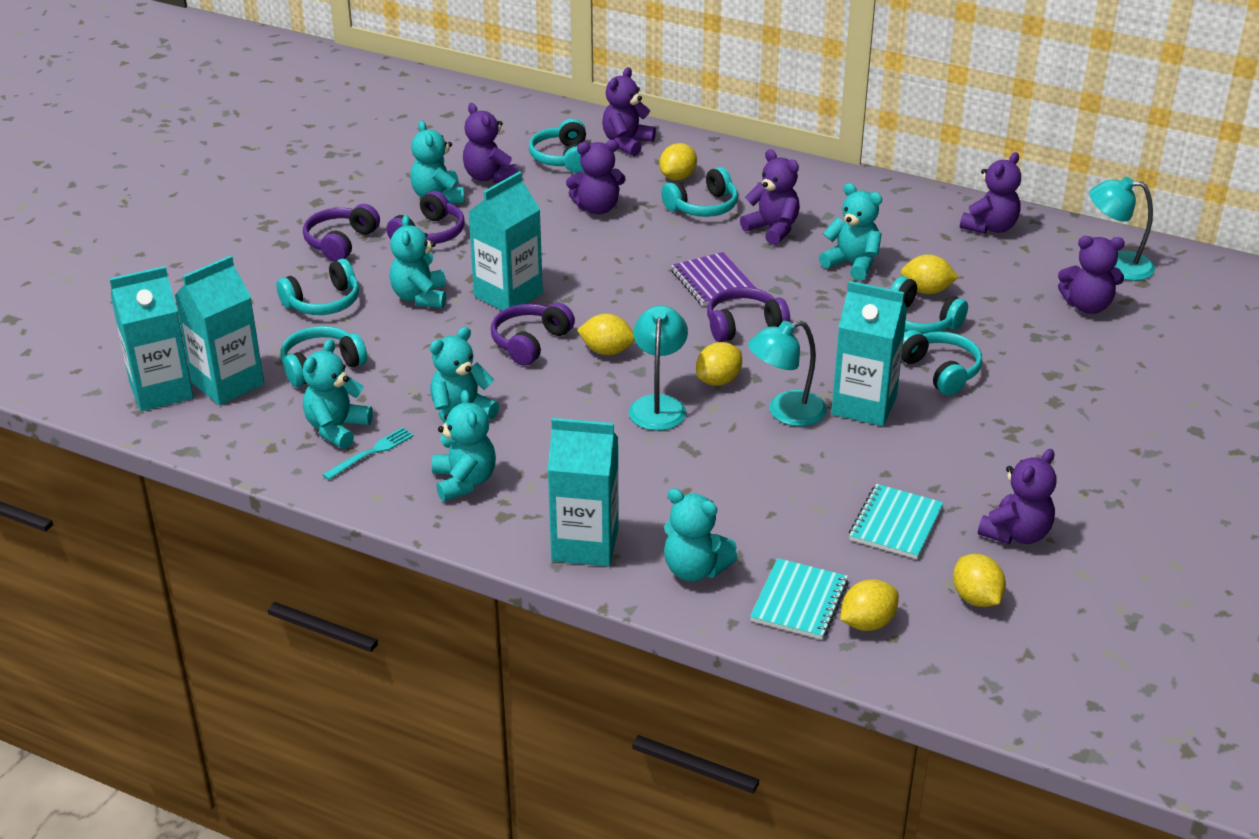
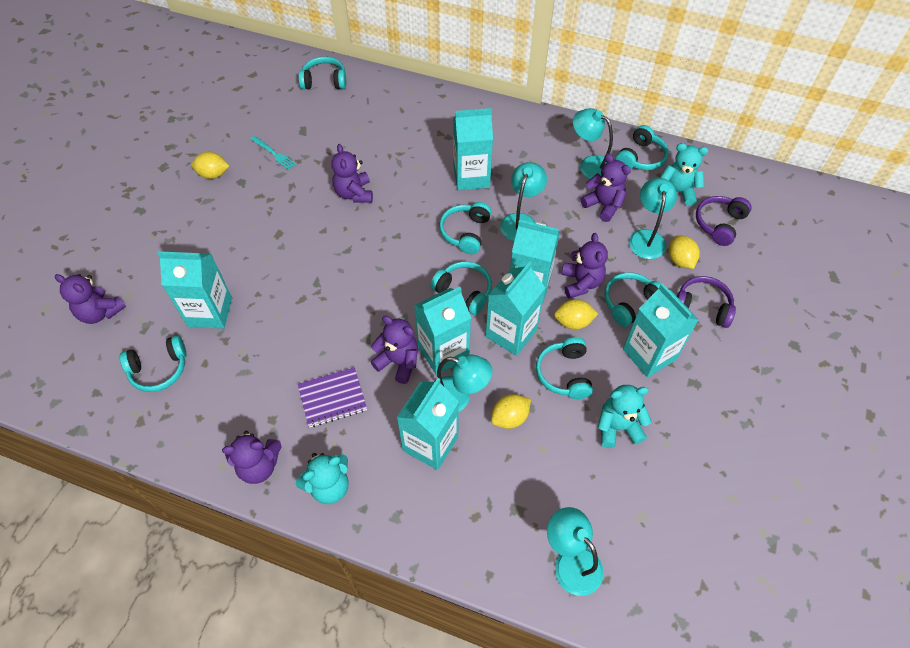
purple headphones: 4 -> 2
purple teddy bear: 7 -> 6
turquoise carton: 5 -> 7
turquoise headphones: 6 -> 7
turquoise lamp: 3 -> 5
turquoise notebook: 2 -> 0
turquoise teddy bear: 7 -> 3
yellow lemon: 6 -> 4

